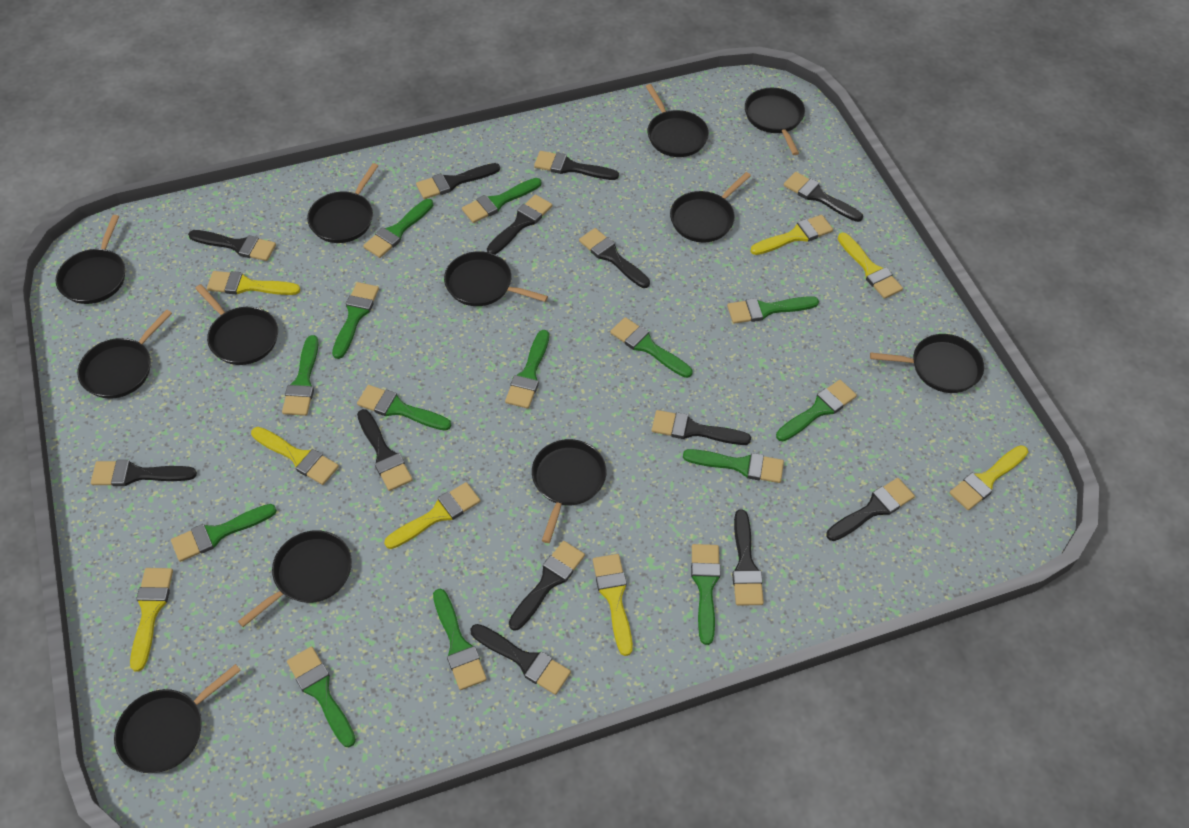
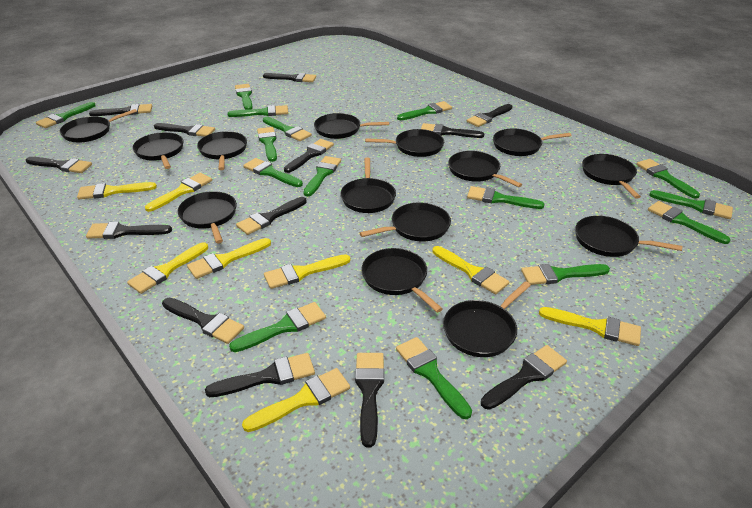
black pan: 12 -> 14
green brush: 14 -> 15

